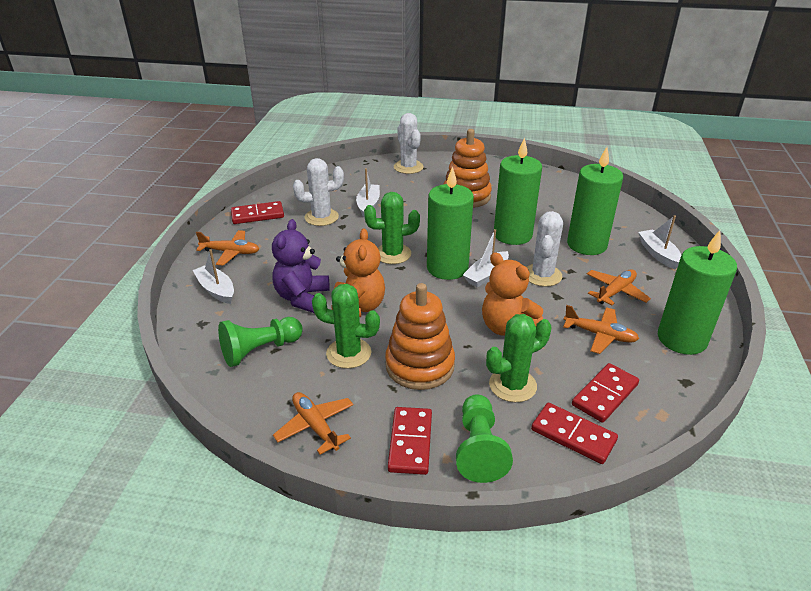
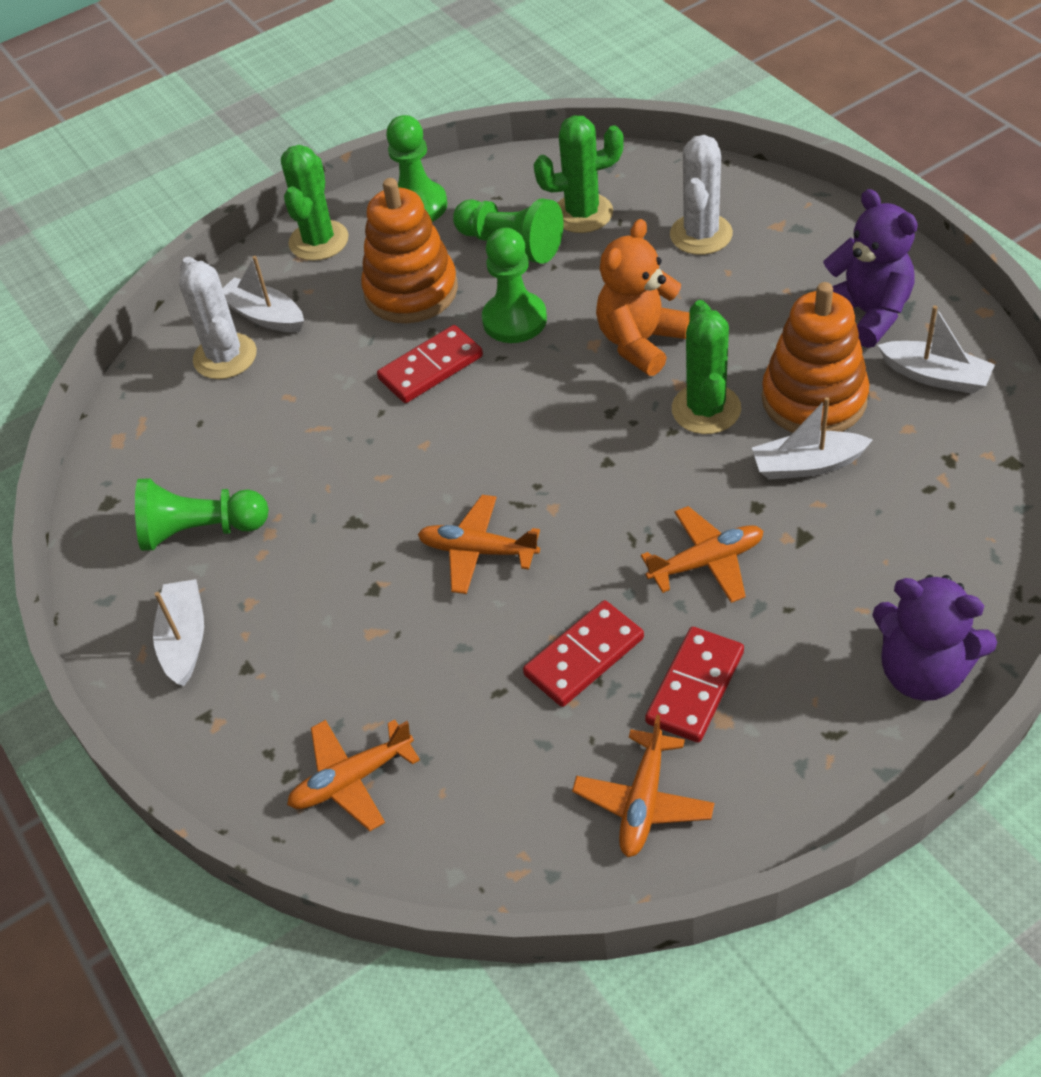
green candle: 4 -> 0
green pawn: 2 -> 4
orange teddy bear: 2 -> 1
purple teddy bear: 1 -> 2
red domino: 4 -> 3
white cactus: 3 -> 2

